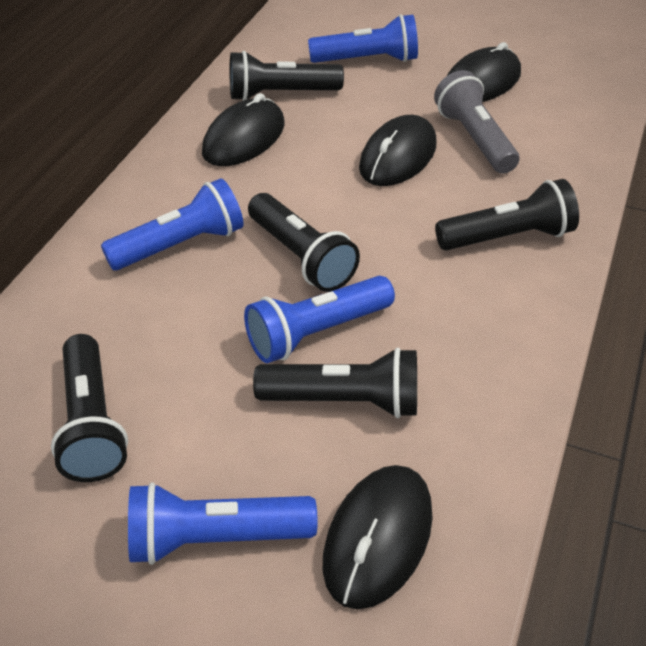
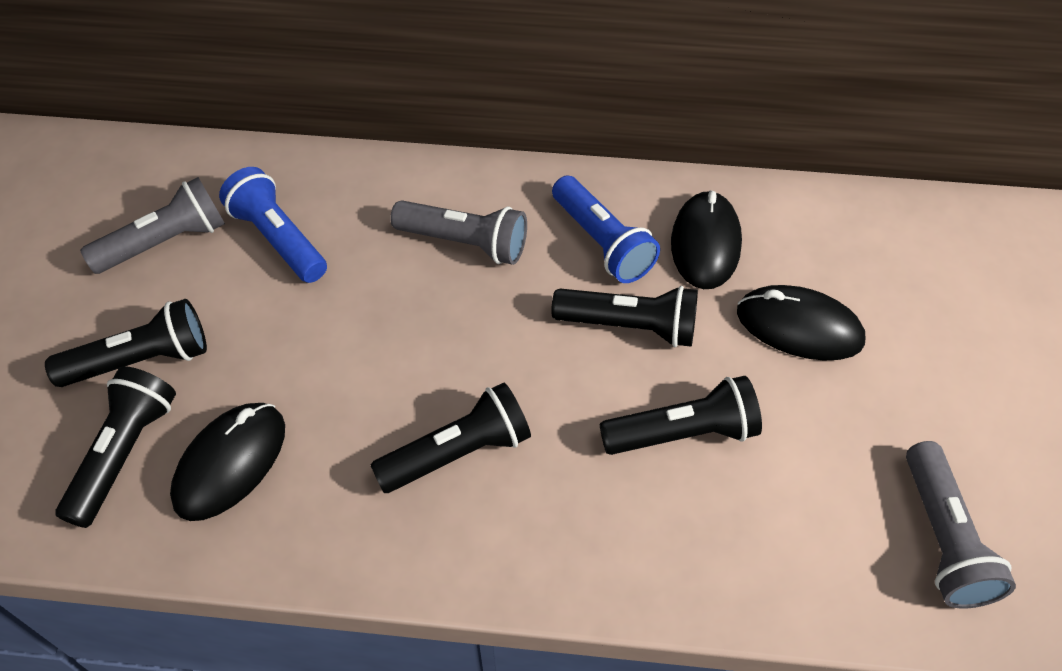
black mouse: 4 -> 3
blue flashlight: 4 -> 2
grey flashlight: 1 -> 3

